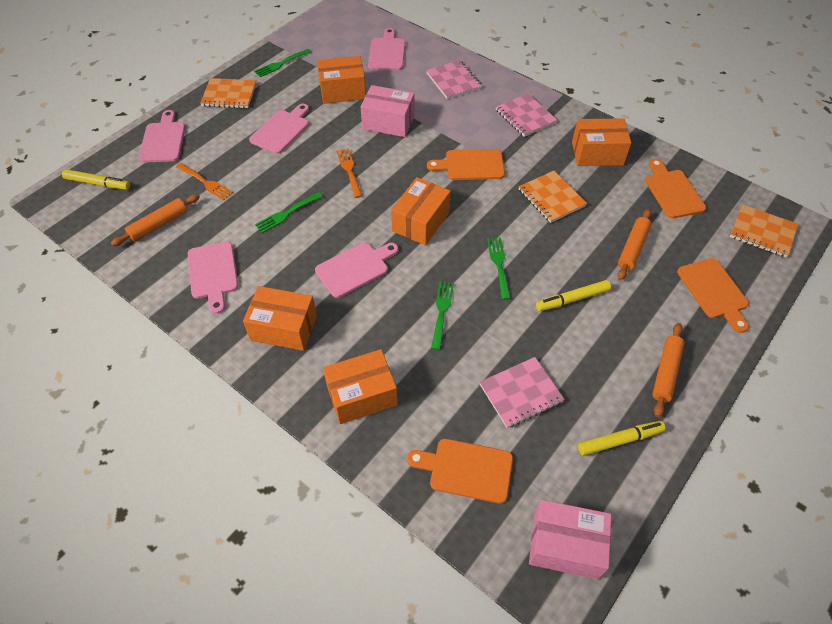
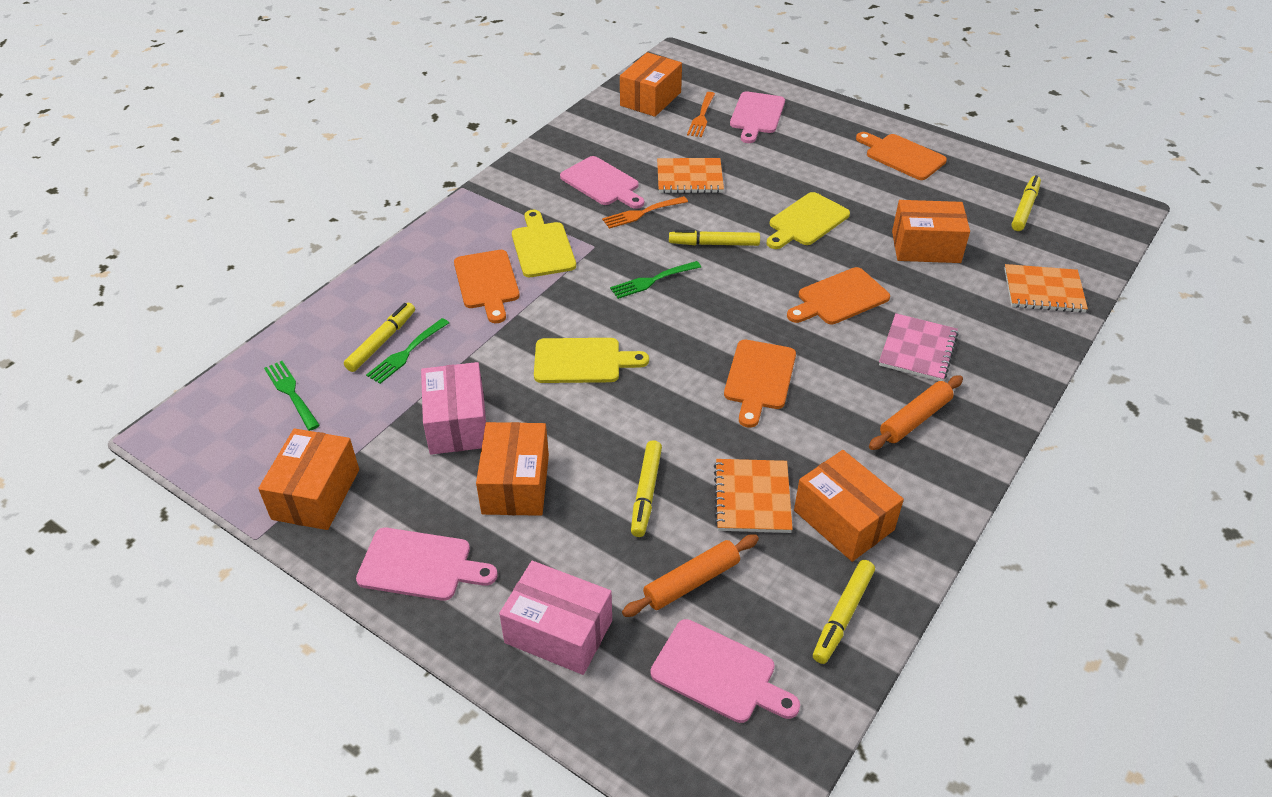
green fork: 4 -> 3
orange rolling pin: 3 -> 2
pink cutting board: 5 -> 4
pink notebook: 3 -> 1
yellow cutting board: 0 -> 3
yellow marker: 3 -> 5

